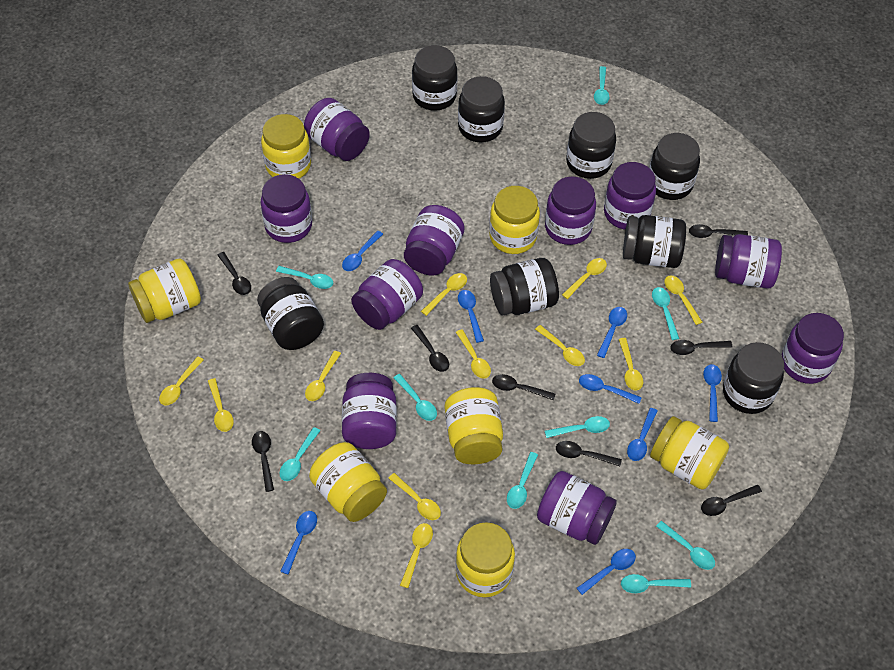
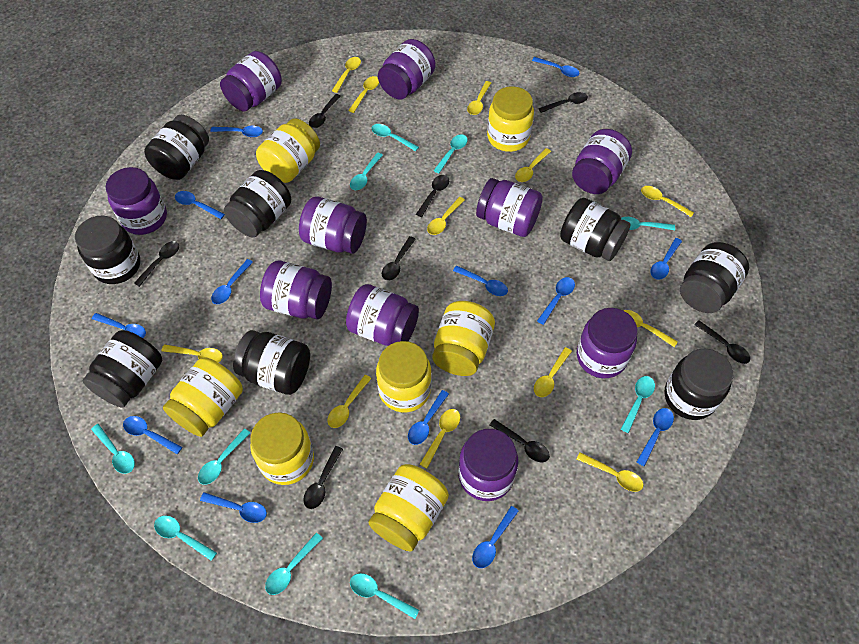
blue spoon: 8 -> 13
turquoise spoon: 9 -> 10
yellow spoon: 11 -> 12

